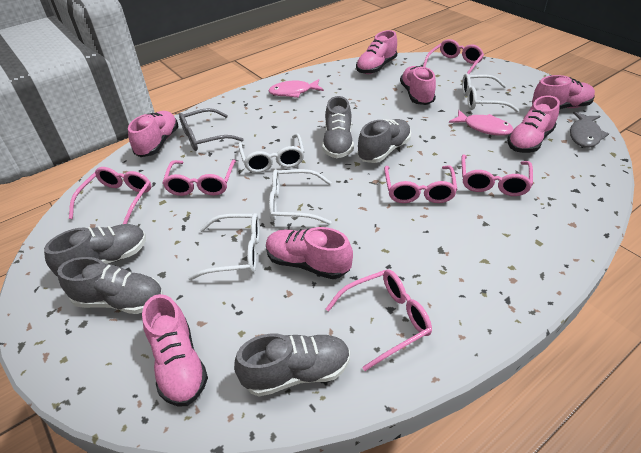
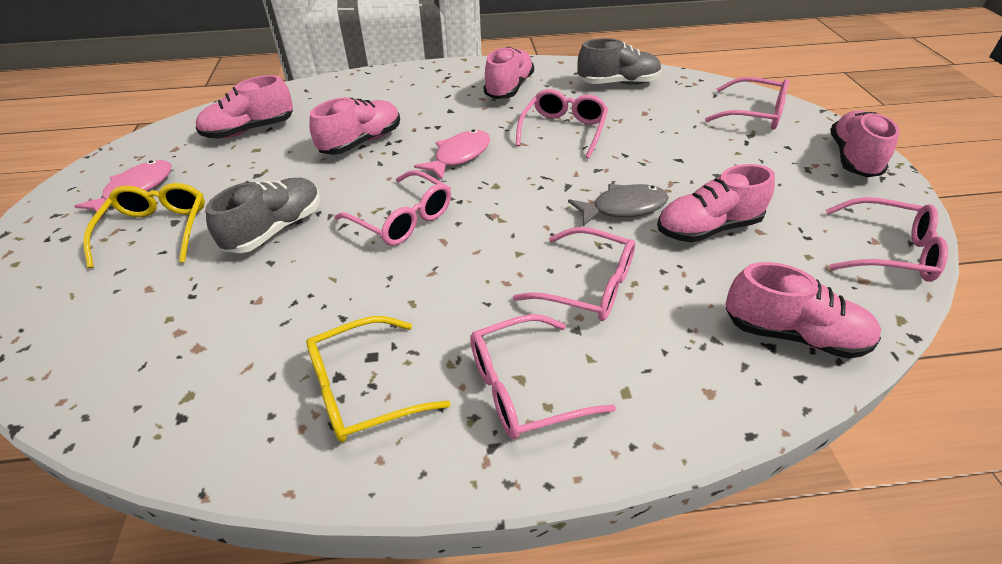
grey glasses: 1 -> 0
grey shoe: 5 -> 2
pink shoe: 7 -> 6
white glasses: 4 -> 0
yellow glasses: 0 -> 2

